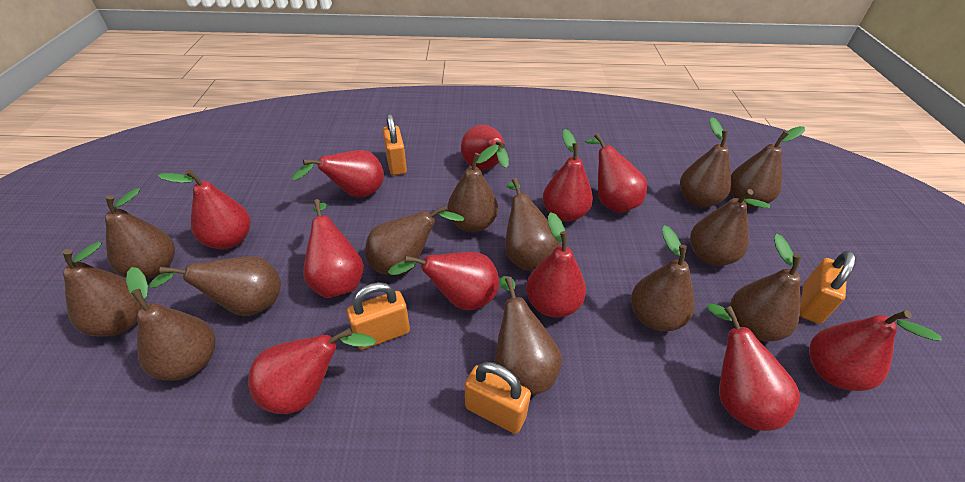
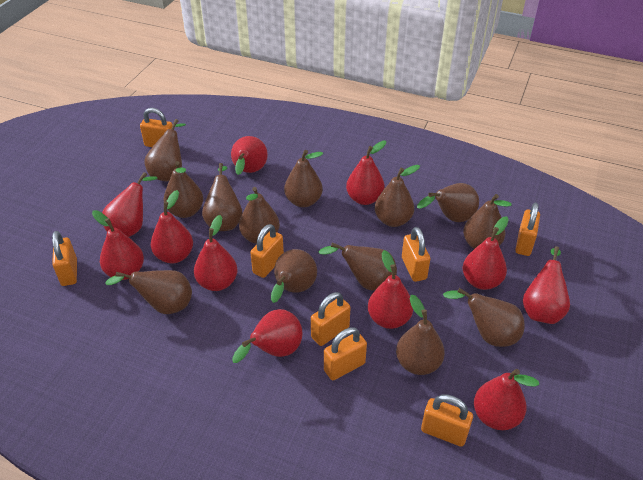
orange padlock: 4 -> 8

